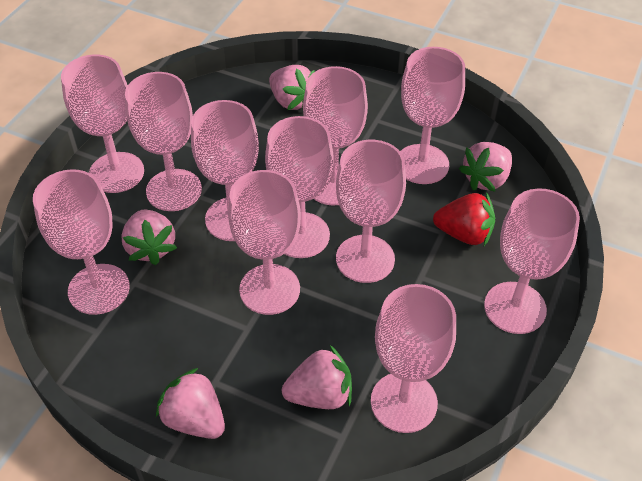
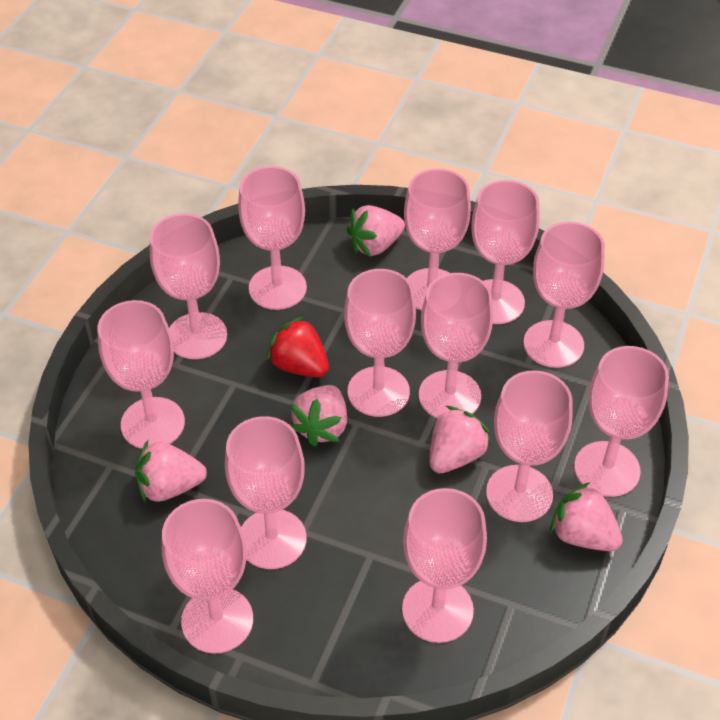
pink goblet: 11 -> 13

